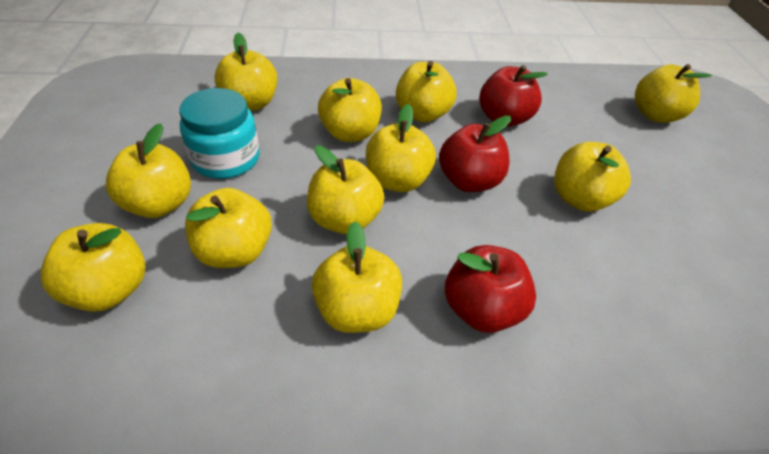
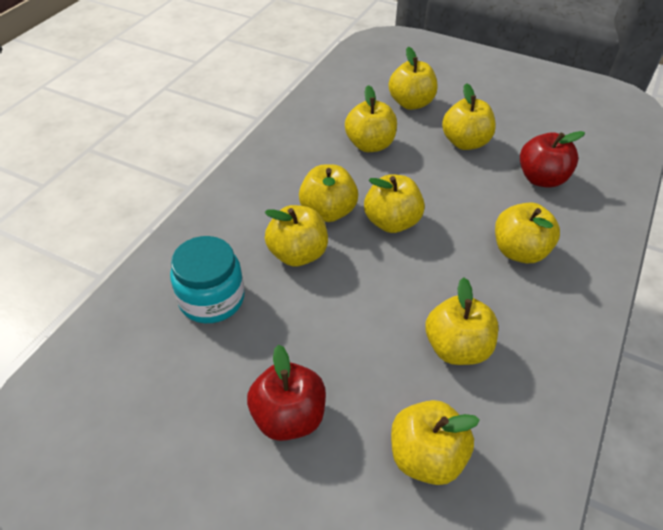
red apple: 3 -> 2
yellow apple: 11 -> 9

